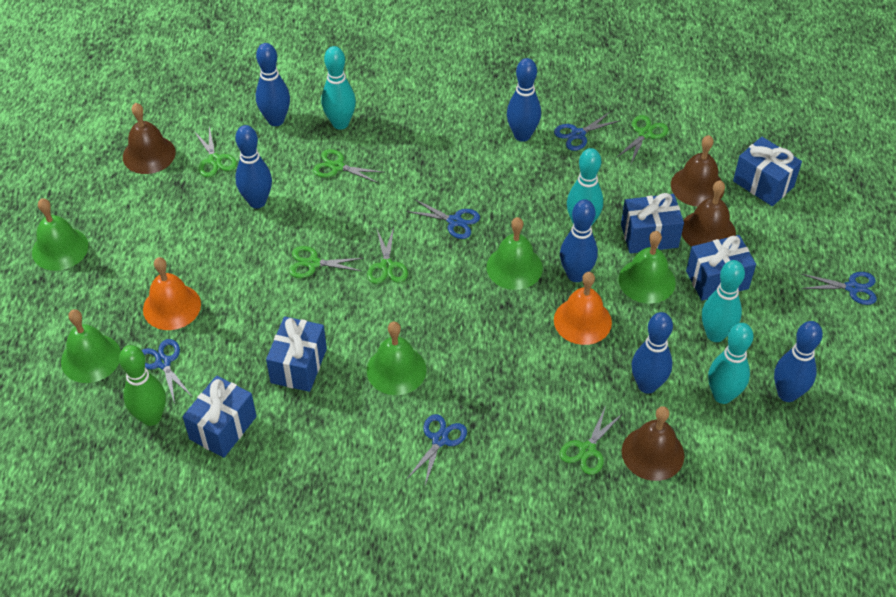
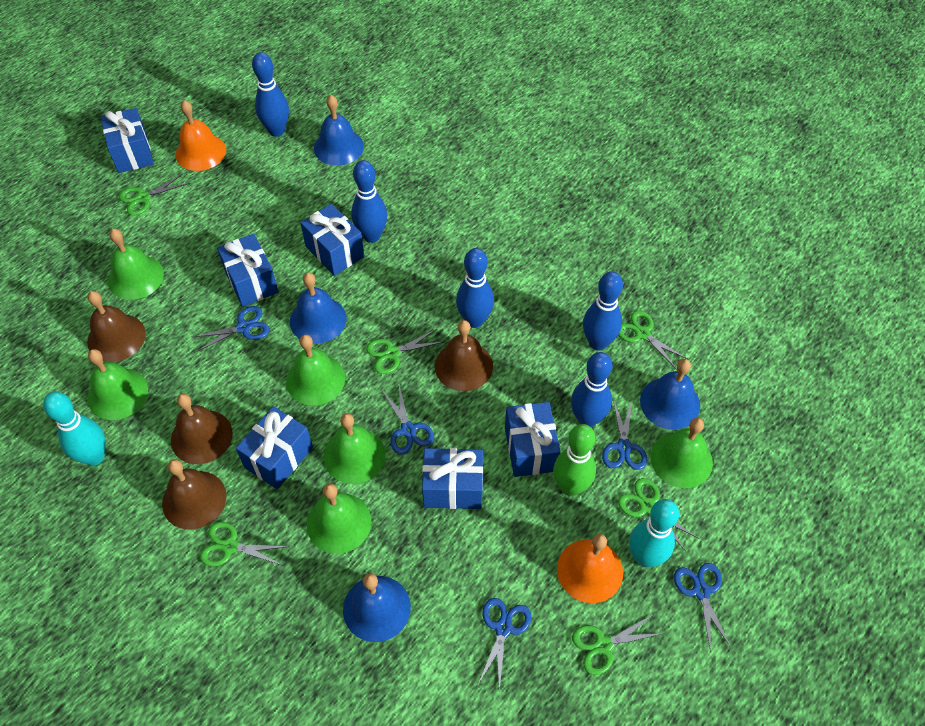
blue bell: 0 -> 4
blue bowling pin: 6 -> 5
blue gift: 5 -> 6
green bell: 5 -> 6
turquoise bowling pin: 4 -> 2

